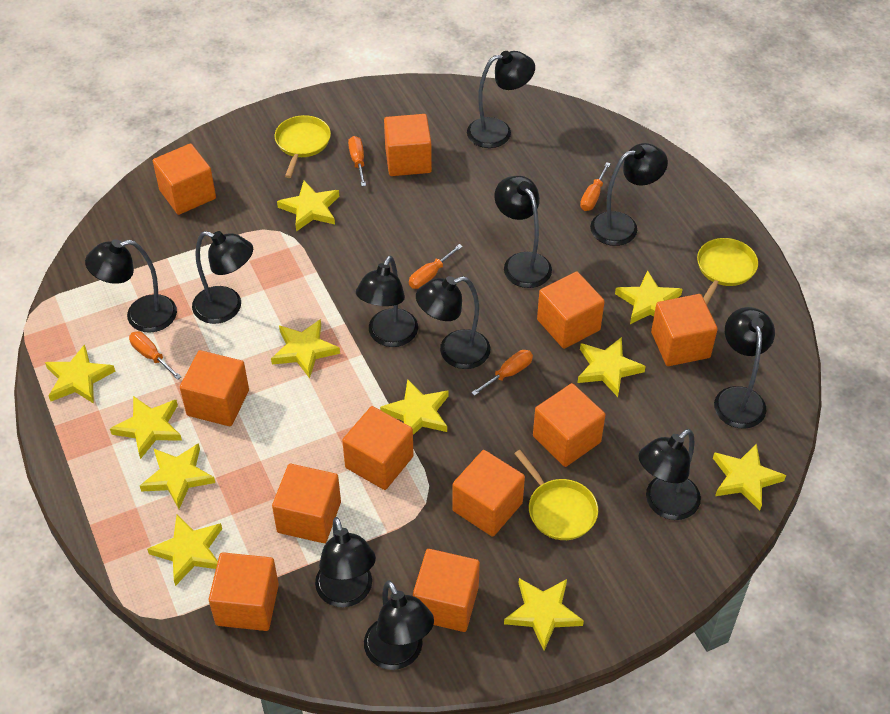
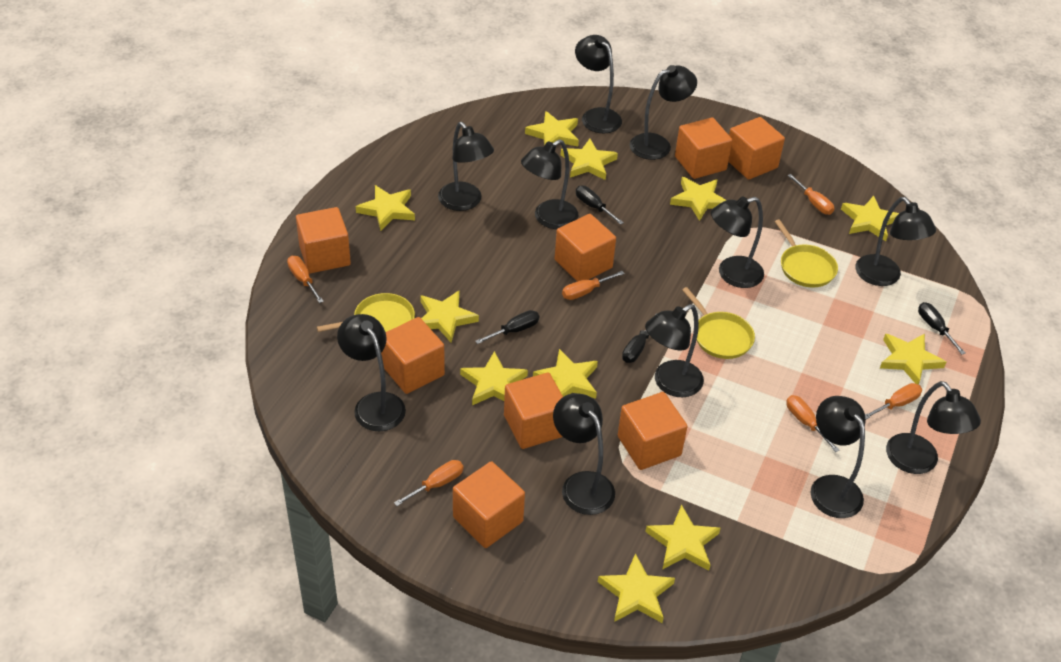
black screwdriver: 0 -> 4
orange cube: 11 -> 8
orange screwdriver: 5 -> 6

